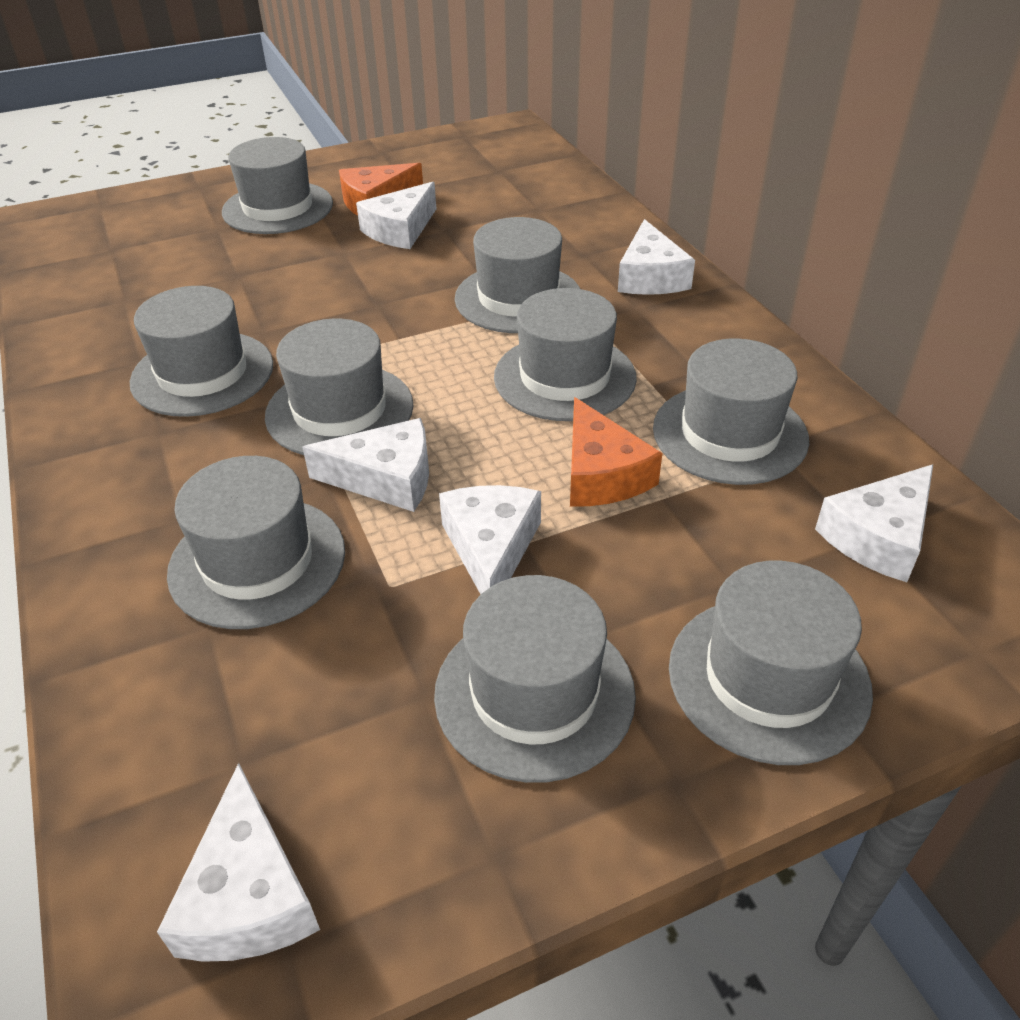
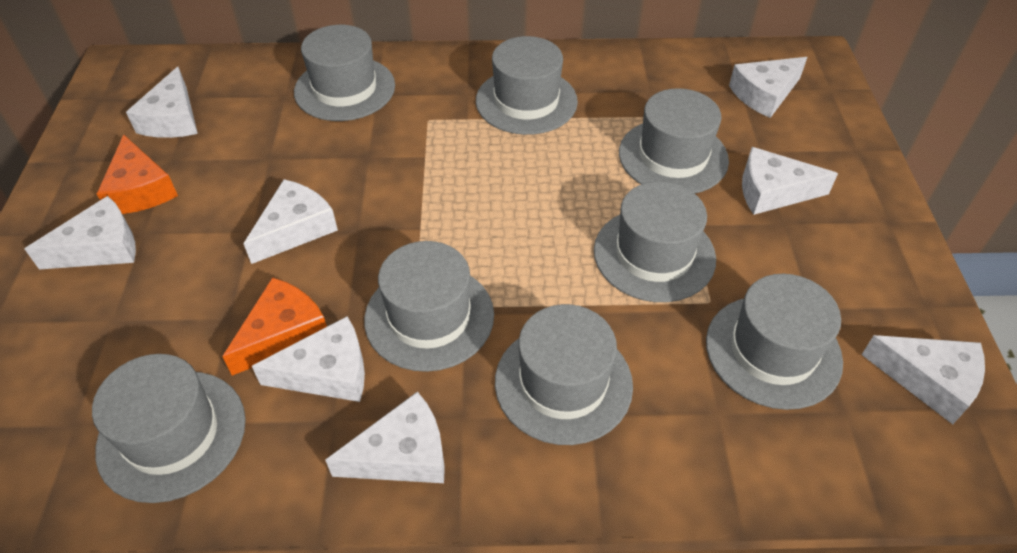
grey hat: 9 -> 8
white cheese: 6 -> 8

